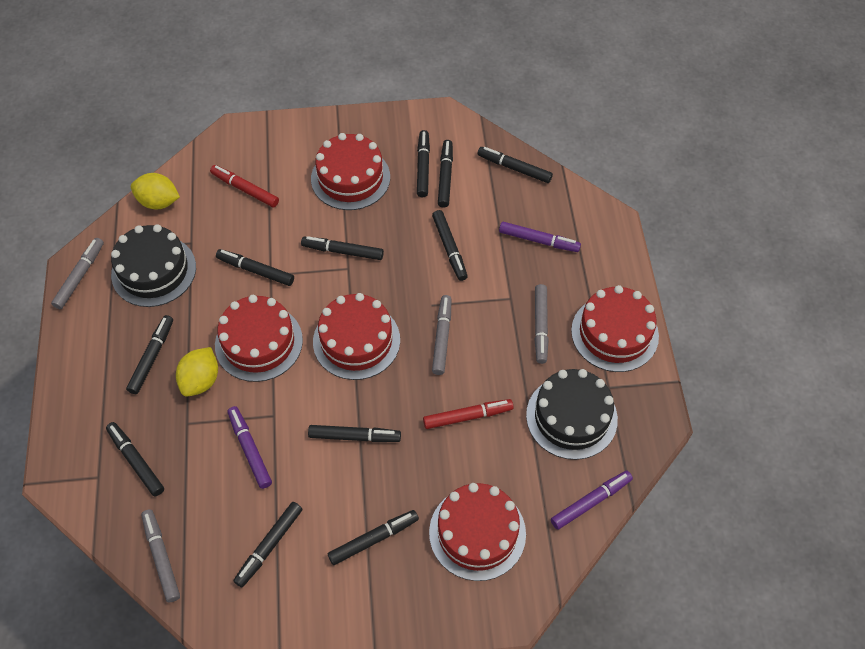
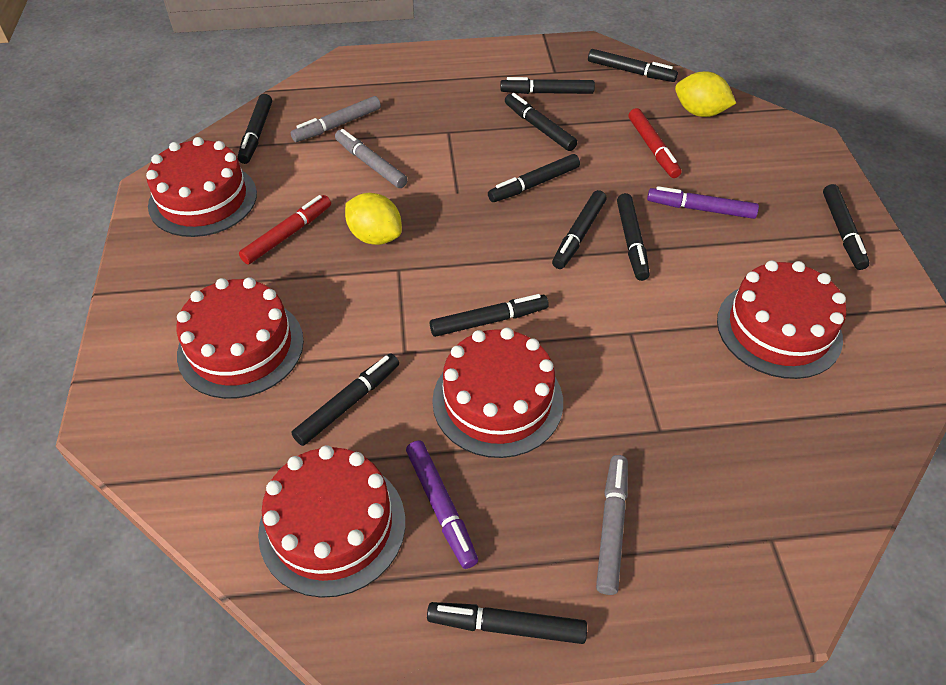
black cake: 2 -> 0
grey marker: 4 -> 3
purple marker: 3 -> 2

